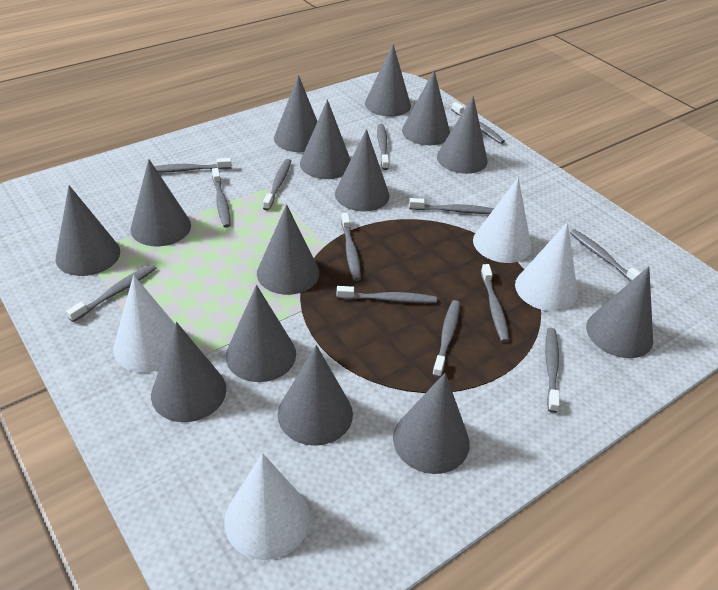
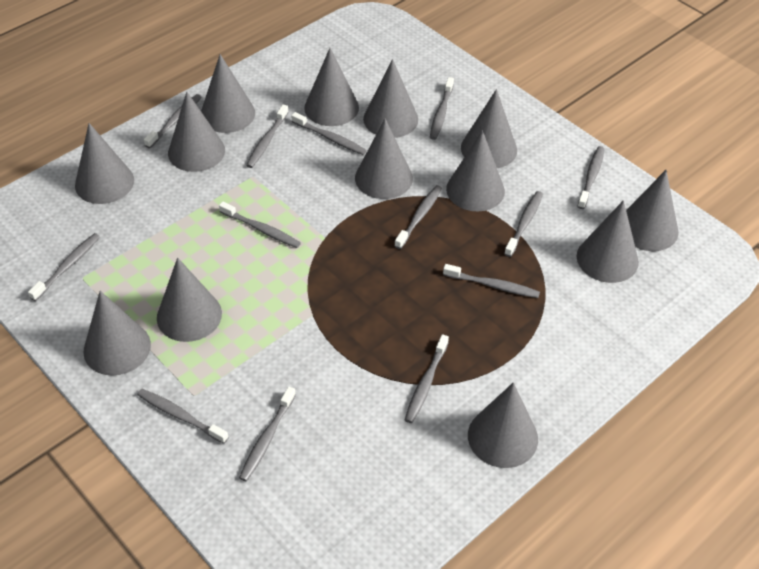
grey cone: 14 -> 13
white cone: 4 -> 0

